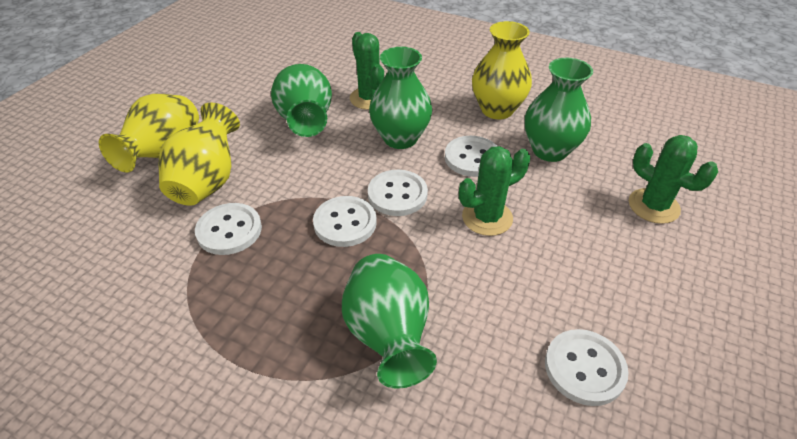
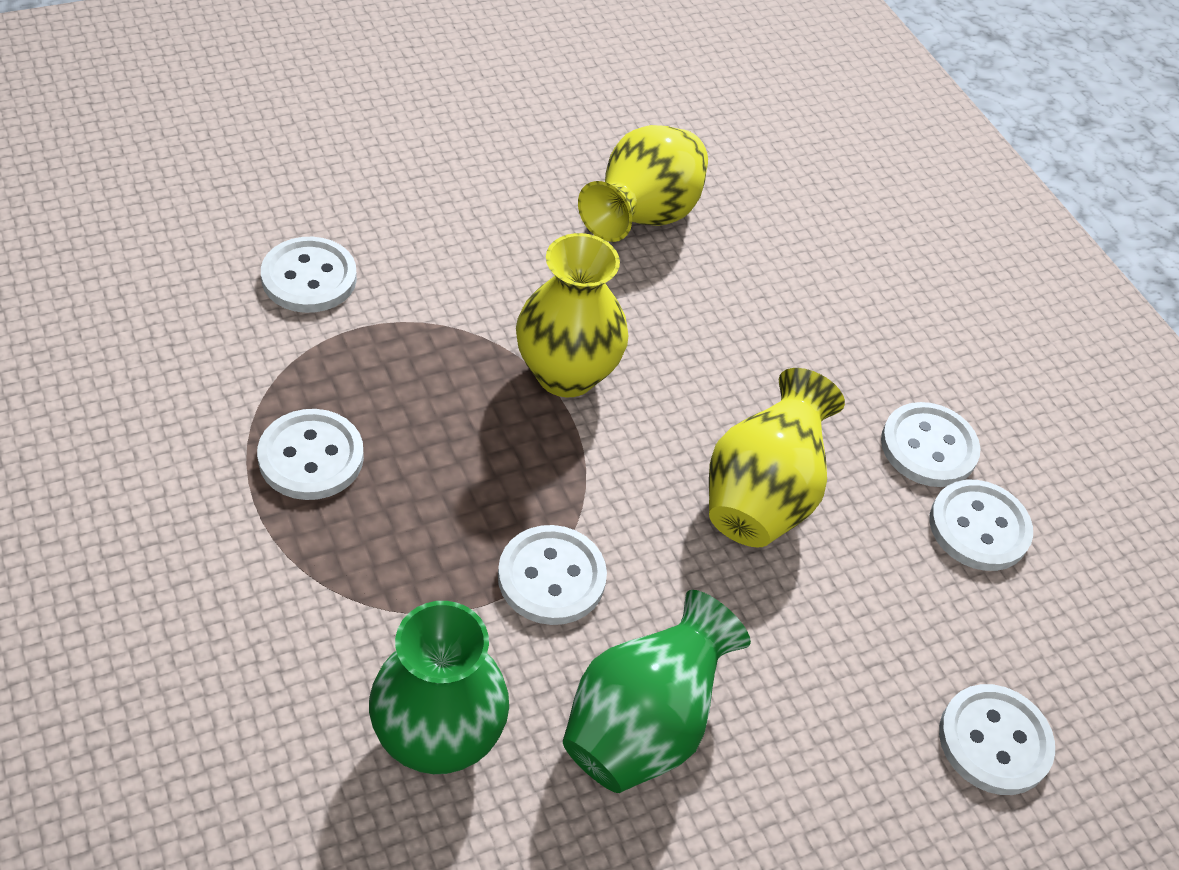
green cactus: 3 -> 0
green vase: 4 -> 2
white button: 5 -> 6

